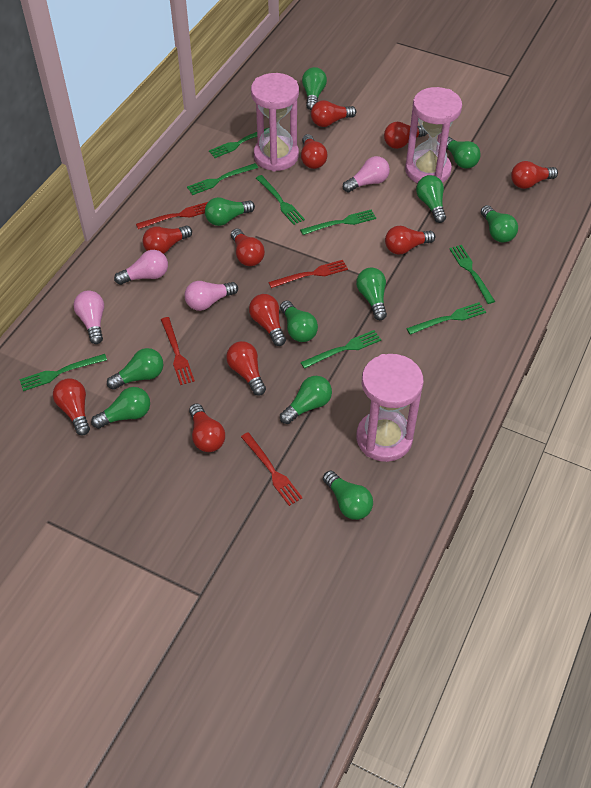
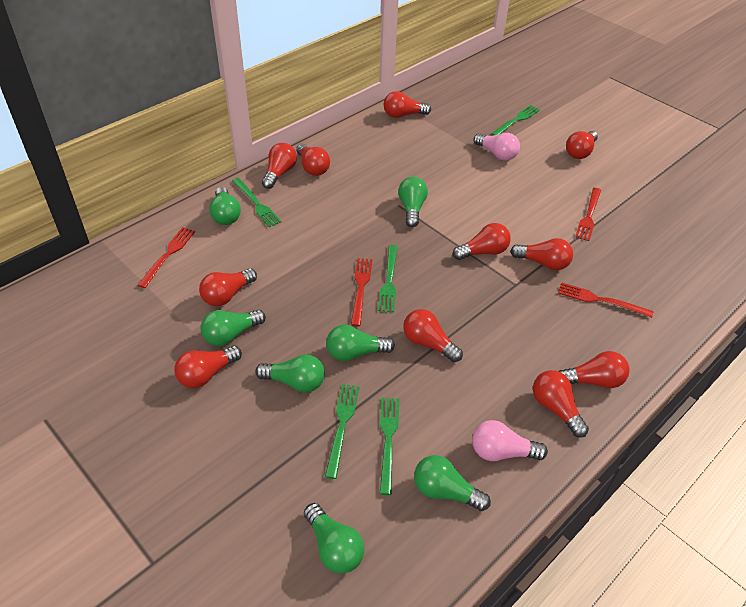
green fork: 8 -> 5
green light bulb: 11 -> 7
pink hourglass: 3 -> 0
pink light bulb: 4 -> 2

